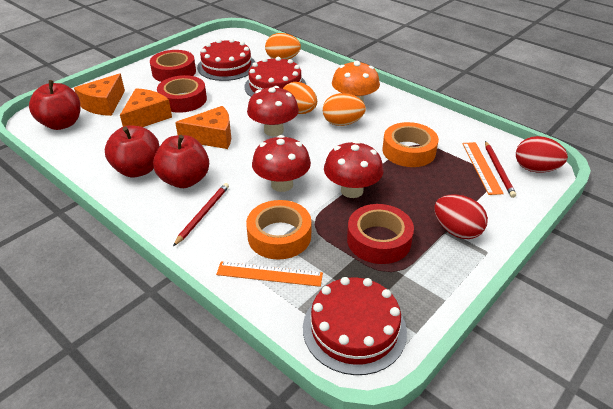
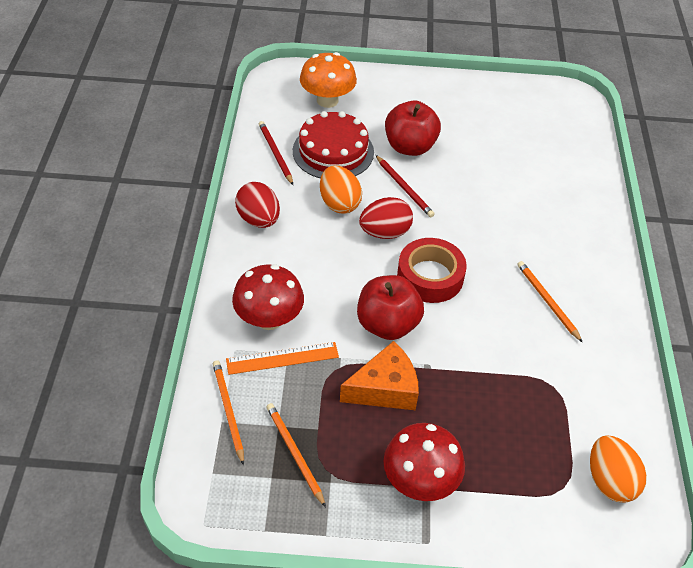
orange cheese: 3 -> 1
orange egg: 3 -> 2
orange pencil: 0 -> 3
orange ruler: 2 -> 1
orange tape: 2 -> 0
red apple: 3 -> 2
red cake: 3 -> 1
red mushroom: 3 -> 2
red tape: 3 -> 1

